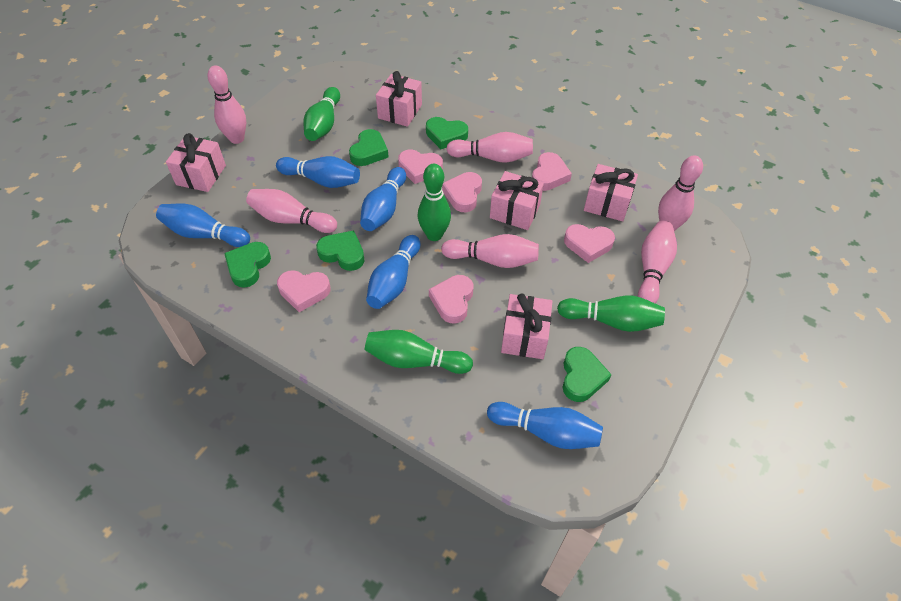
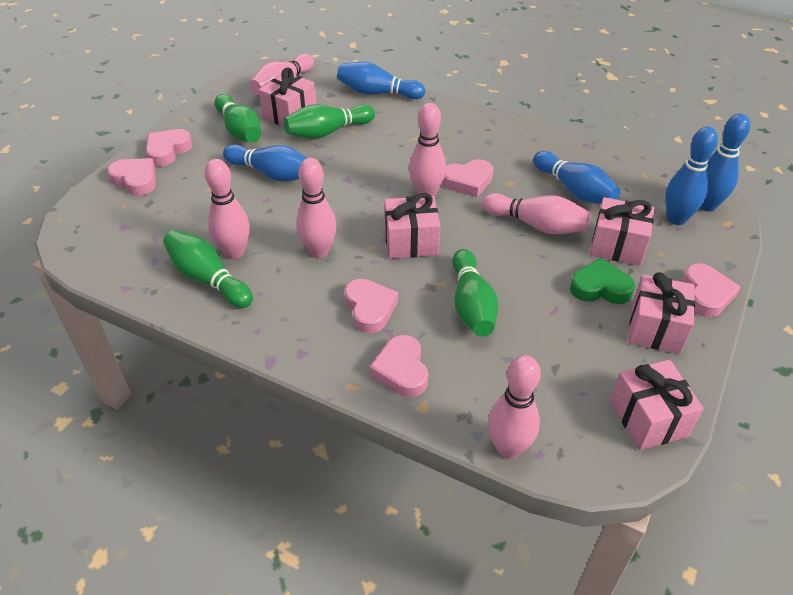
green heart: 5 -> 1

